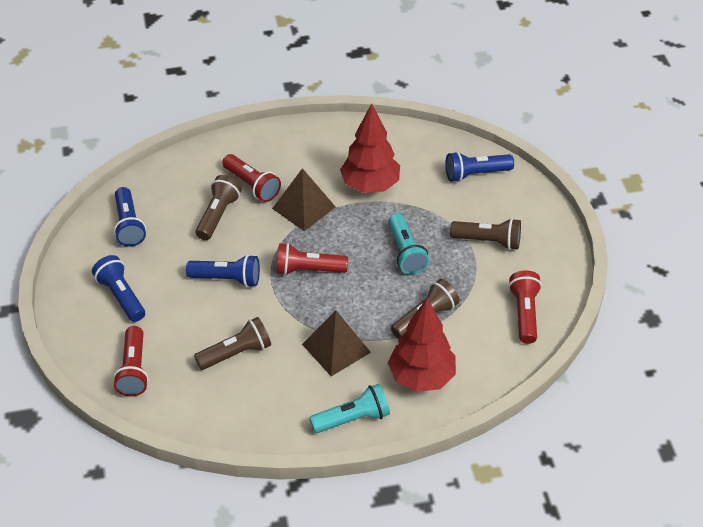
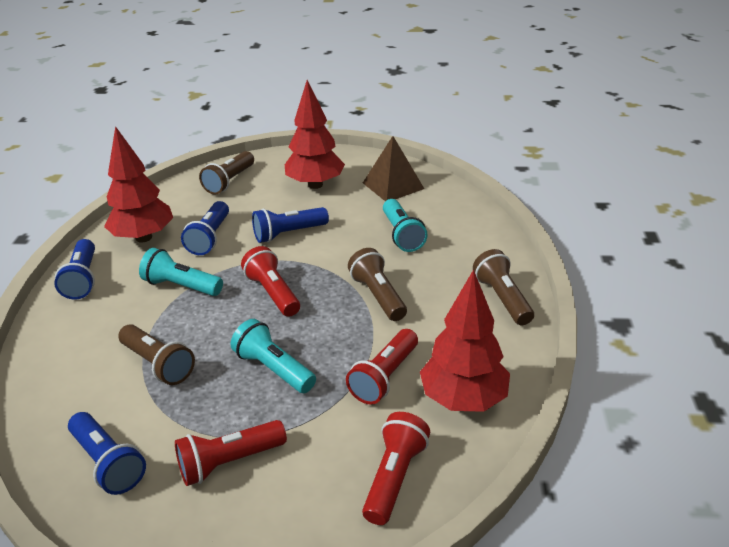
brown pyramid: 2 -> 1
red tree: 2 -> 3
turquoise flashlight: 2 -> 3

